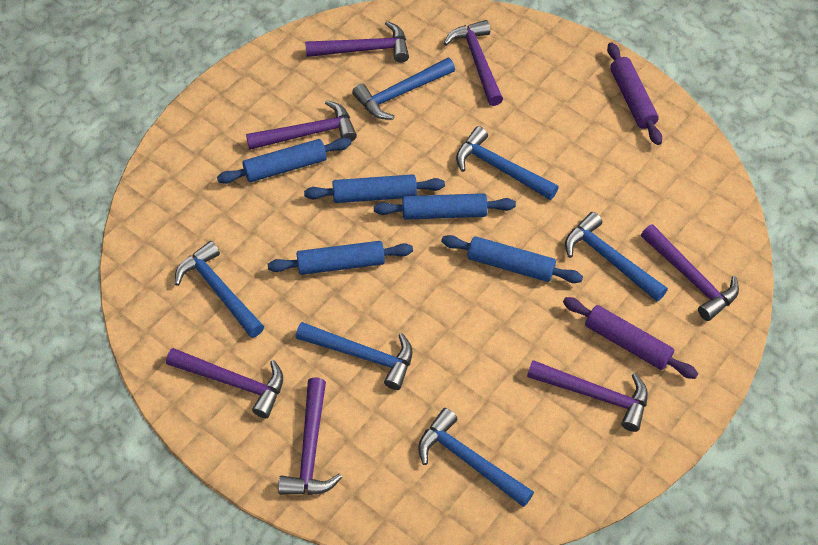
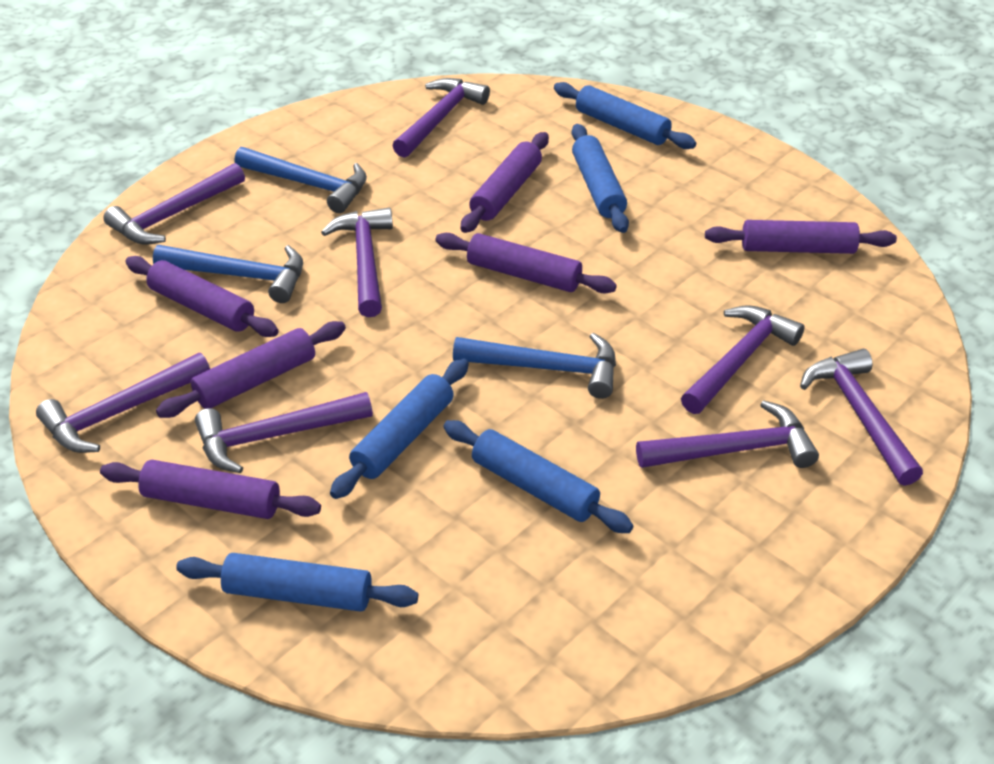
blue hammer: 6 -> 3
purple hammer: 7 -> 8
purple rolling pin: 2 -> 6

